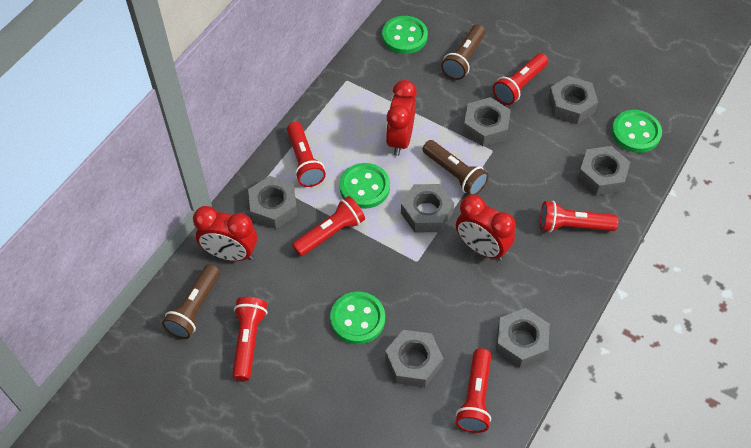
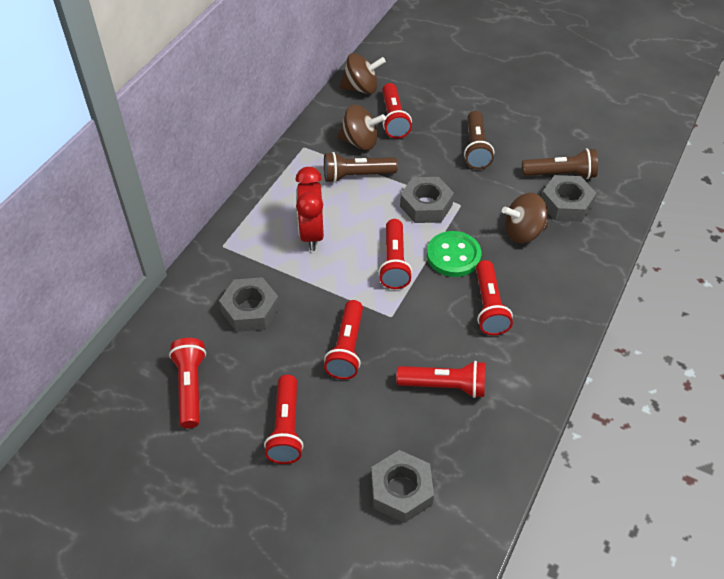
brown spinning top: 0 -> 3
green button: 4 -> 1
grey nut: 7 -> 4
red clock: 3 -> 1
red flashlight: 6 -> 7

